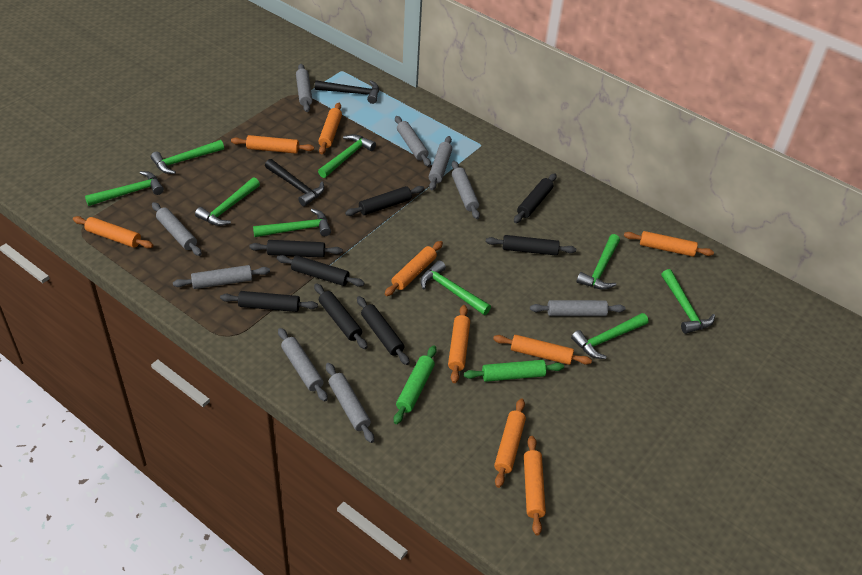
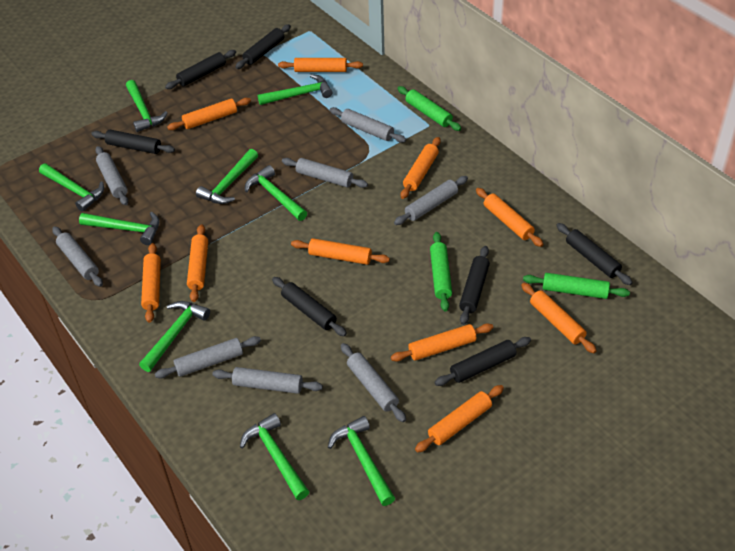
black hammer: 2 -> 0
black rolling pin: 8 -> 7
green rolling pin: 2 -> 3
grey rolling pin: 9 -> 8
orange rolling pin: 9 -> 10

